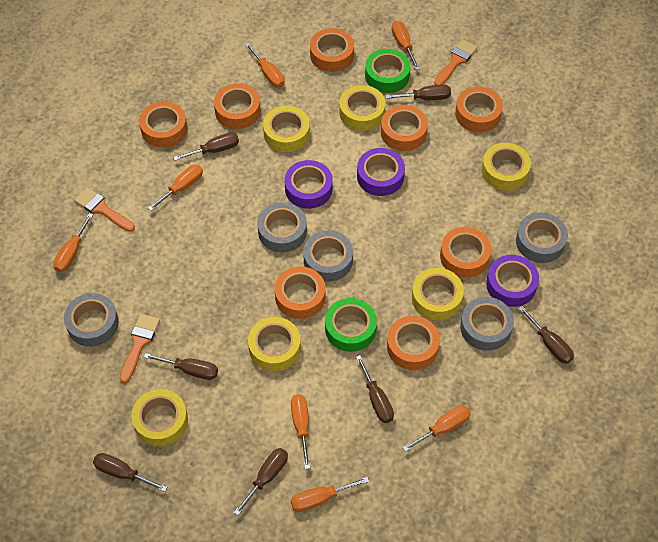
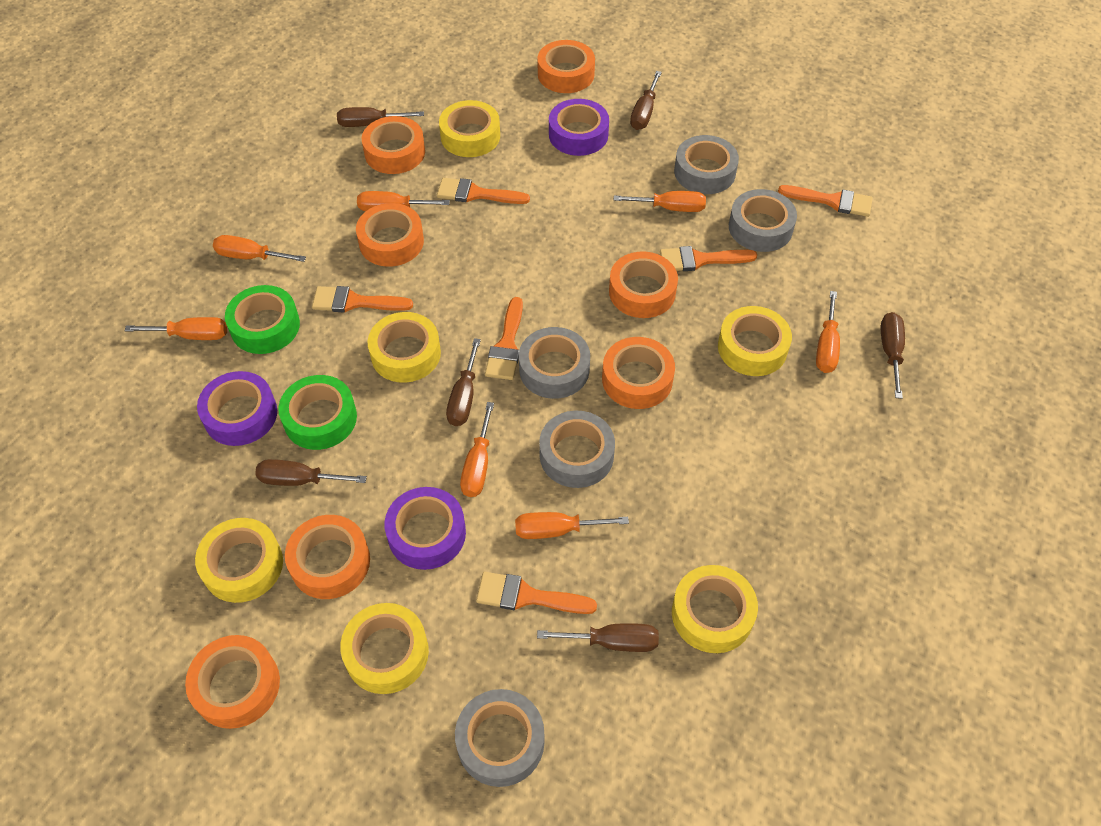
brown screwdriver: 7 -> 6
orange brush: 3 -> 6
orange tape: 8 -> 7

